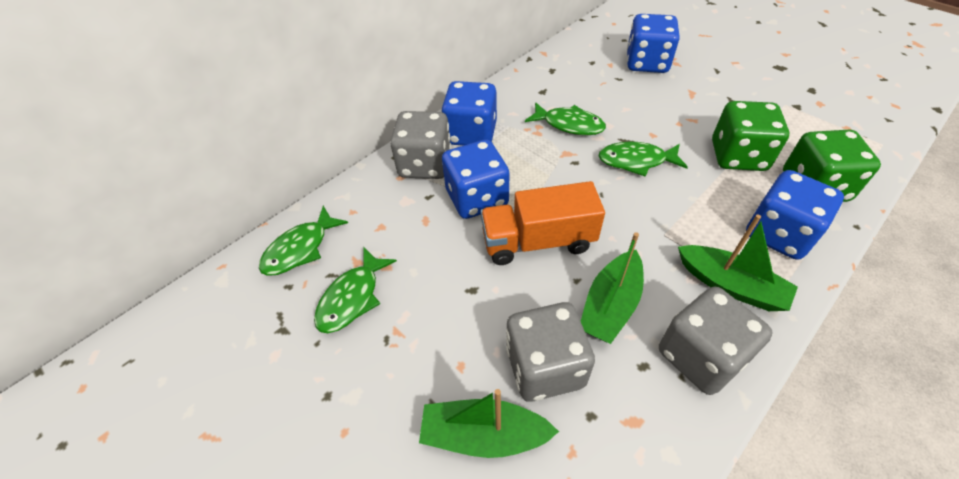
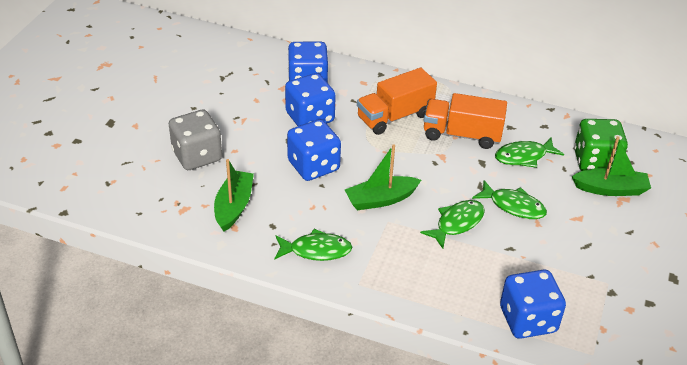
green dice: 2 -> 1
grey dice: 3 -> 1
orange truck: 1 -> 2

